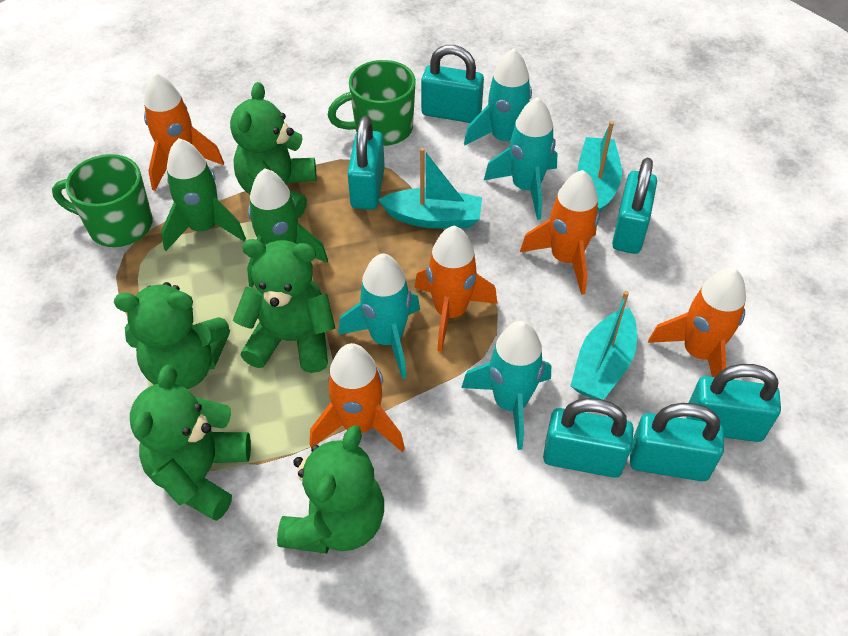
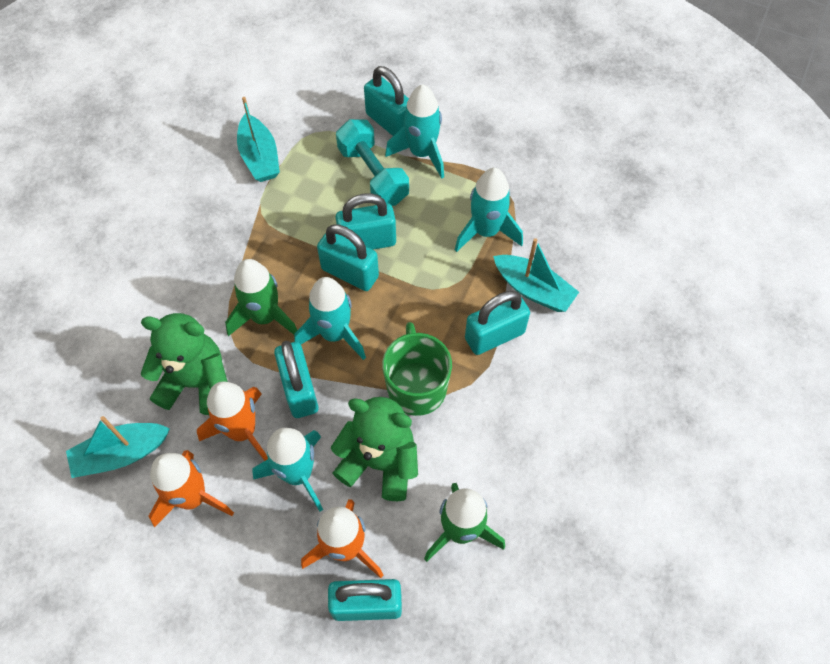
green mug: 2 -> 1
green teddy bear: 5 -> 2
orange rocket: 5 -> 3
turquoise dumbbell: 0 -> 1

